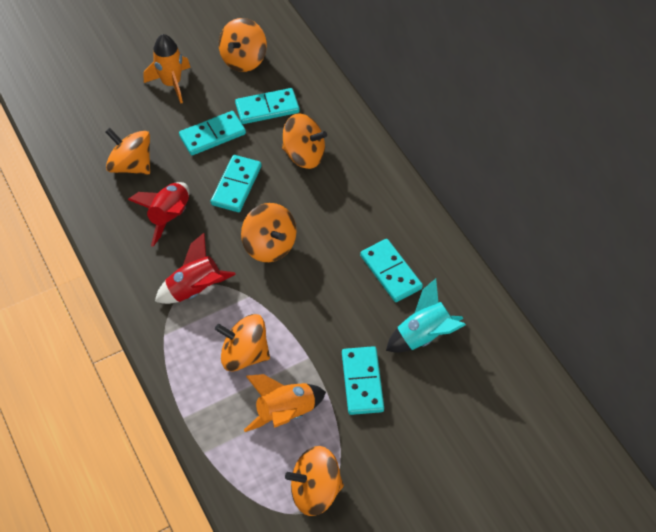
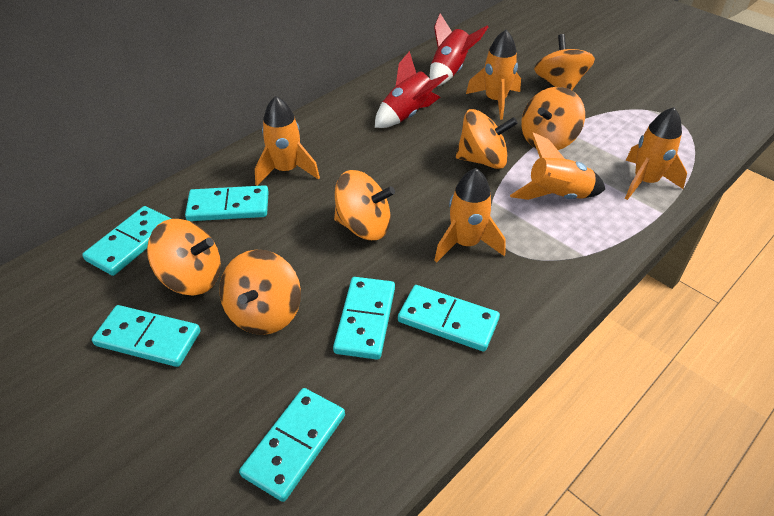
orange rocket: 2 -> 5
turquoise domino: 5 -> 6
turquoise rocket: 1 -> 0

